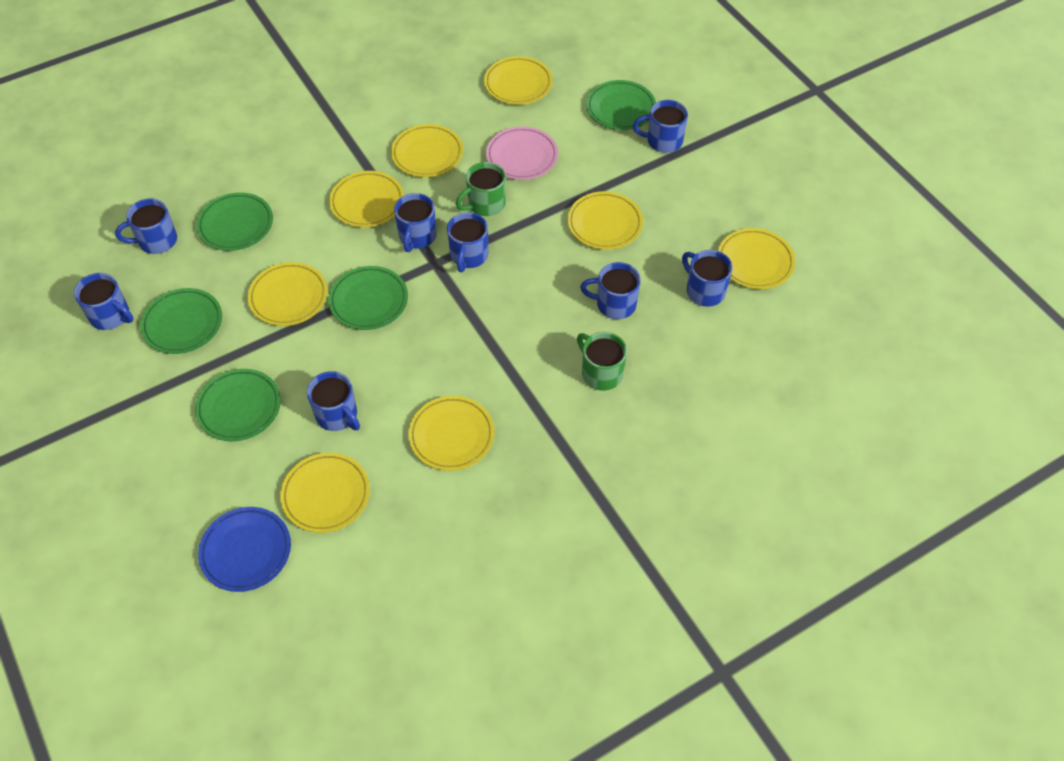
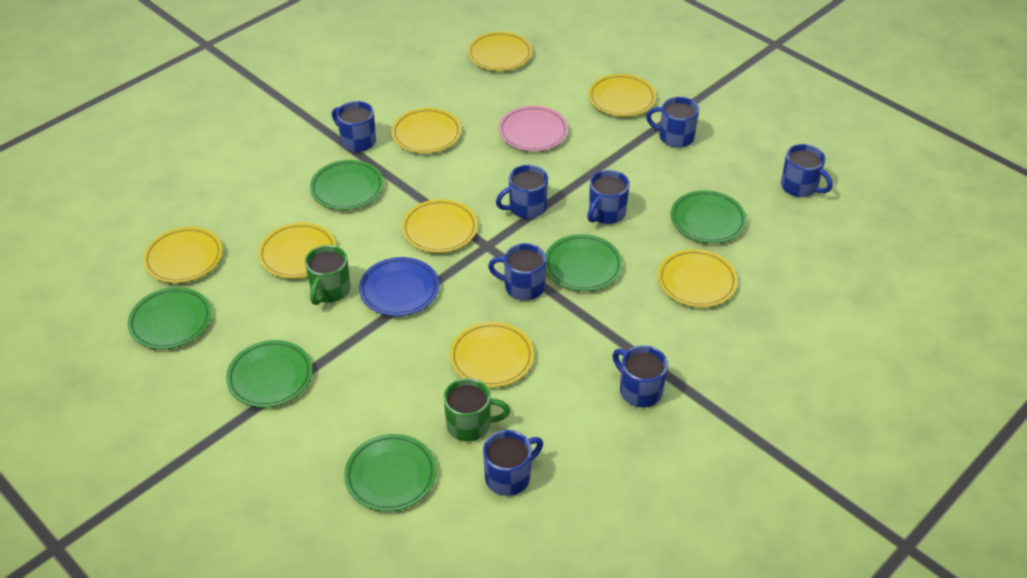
green plate: 5 -> 6

